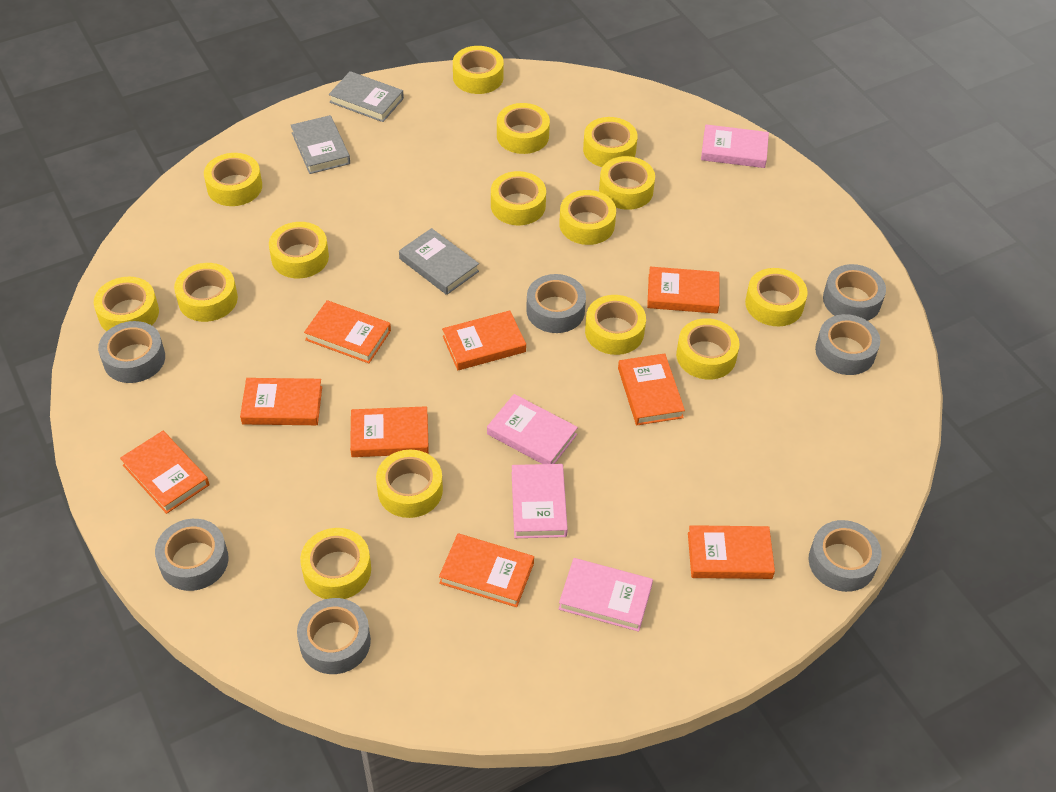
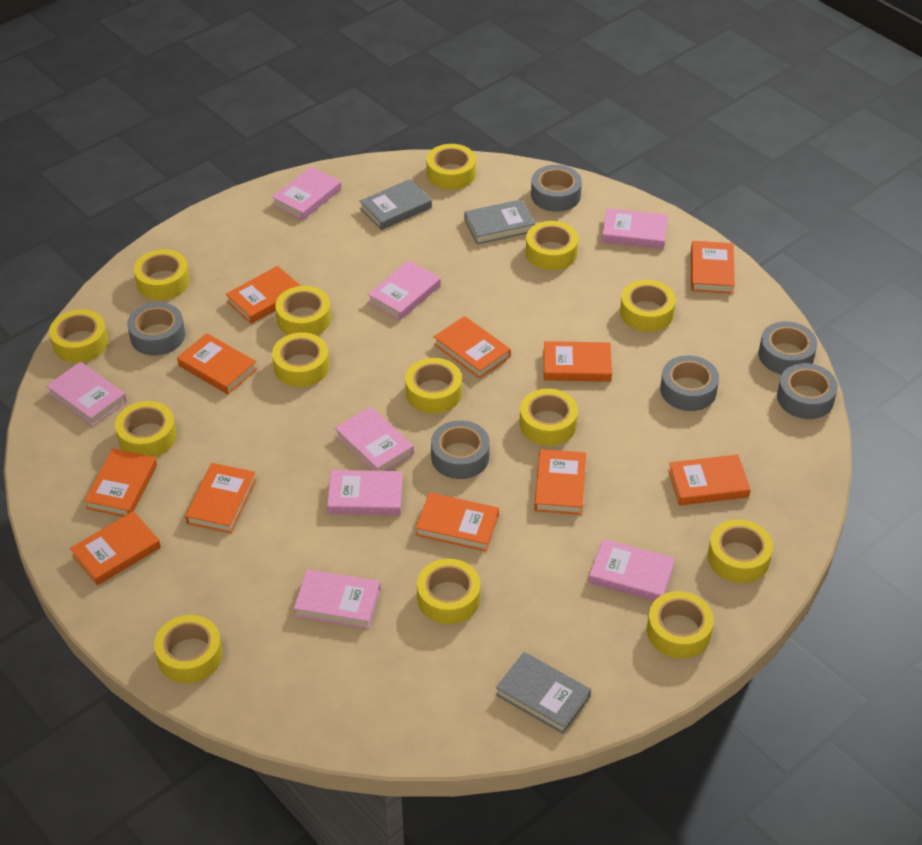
grey tape: 7 -> 6
orange book: 9 -> 11
pink book: 4 -> 8
yellow tape: 15 -> 14

